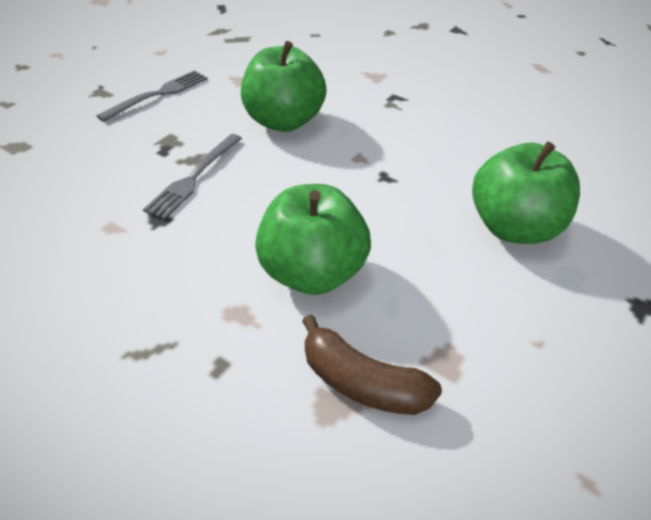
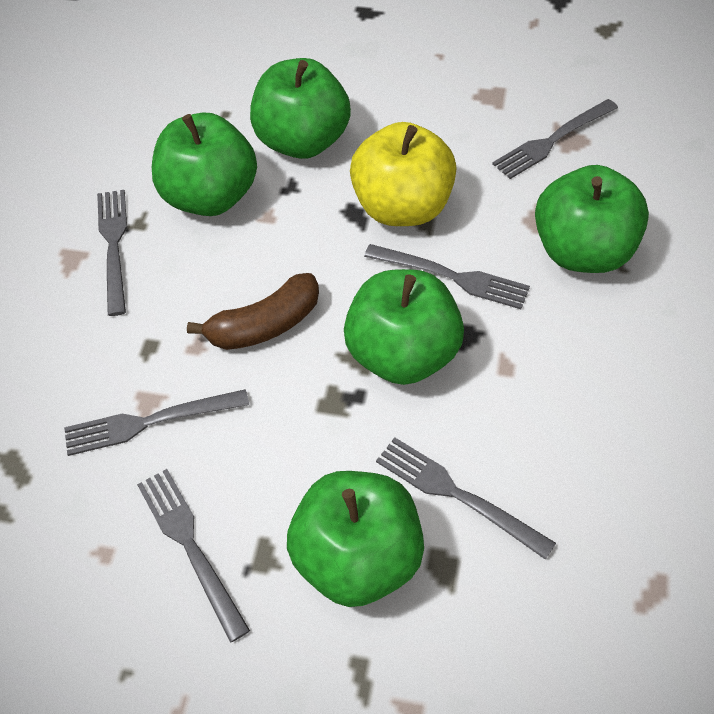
green apple: 3 -> 5
grey fork: 2 -> 6
yellow apple: 0 -> 1

